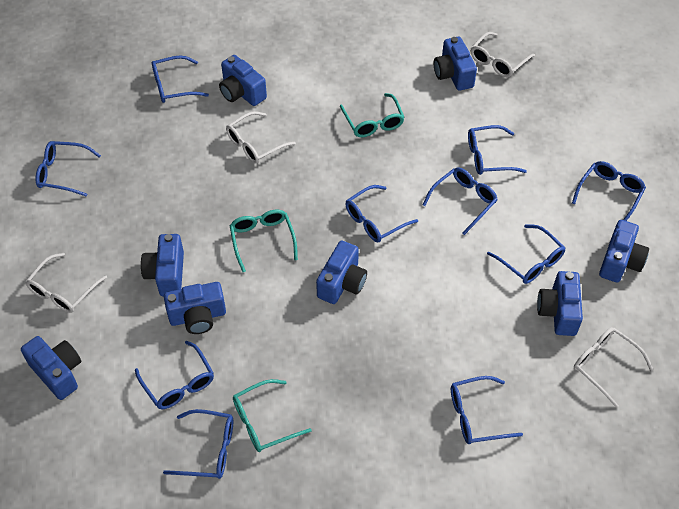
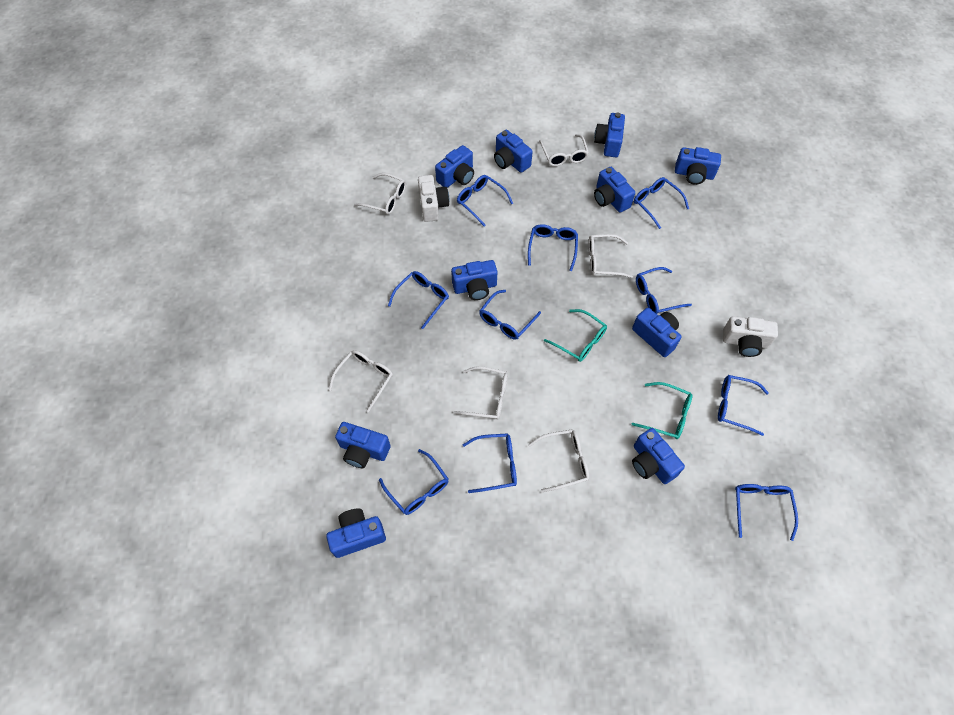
blue camera: 8 -> 10
turquoise glasses: 3 -> 2
white camera: 0 -> 2
white glasses: 4 -> 6

